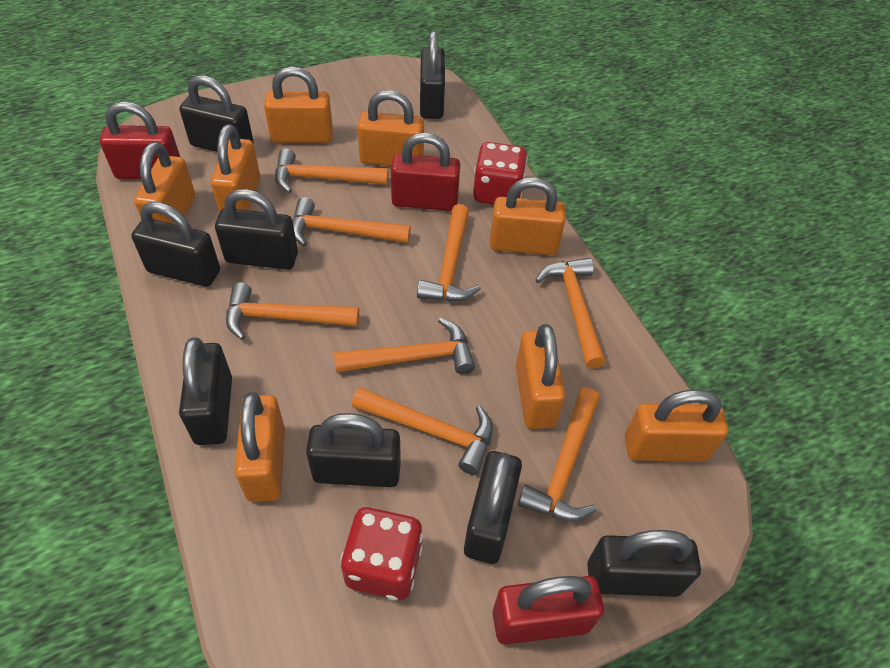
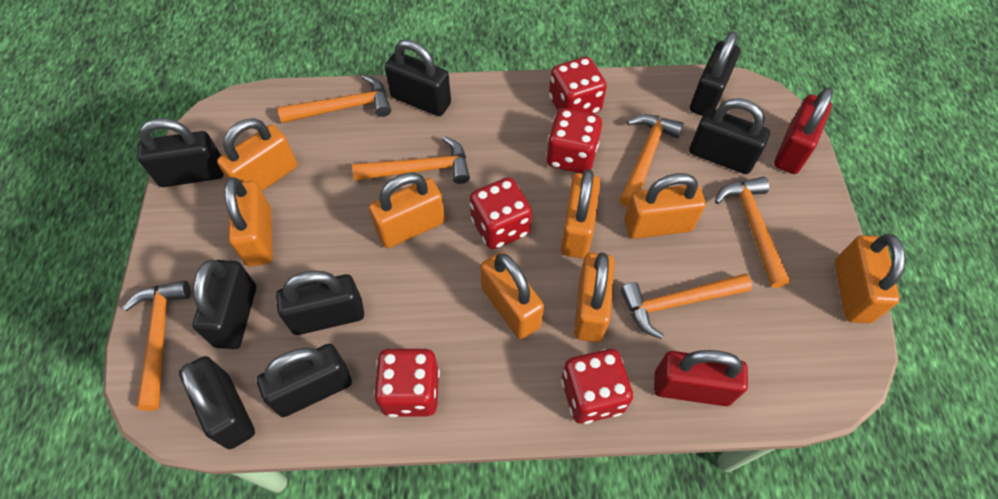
orange hammer: 8 -> 6
red dice: 2 -> 5
red padlock: 3 -> 2

